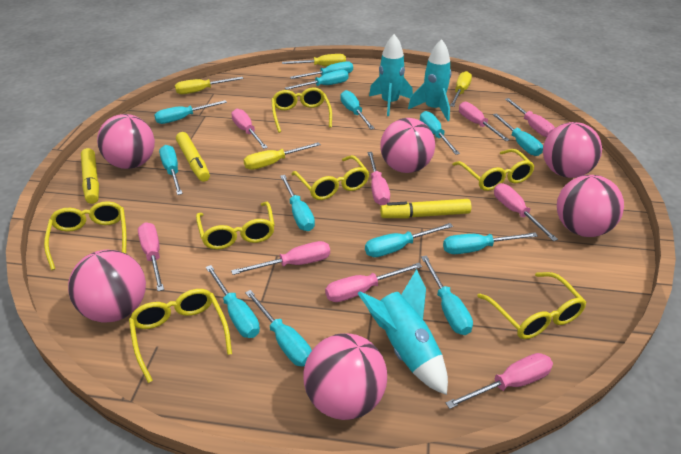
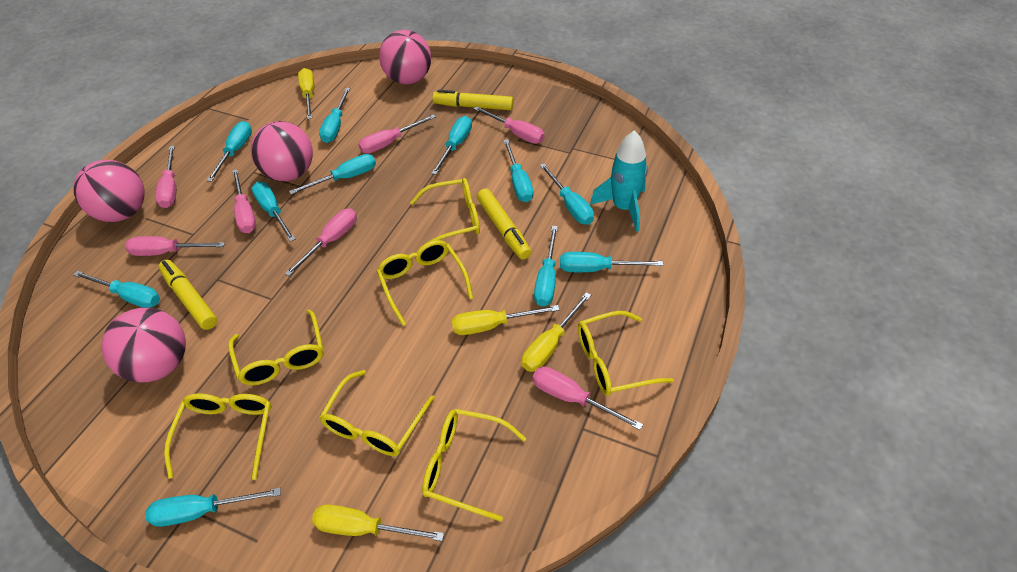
pink ball: 6 -> 4
pink screwdriver: 9 -> 7
turquoise rocket: 3 -> 1
turquoise screwdriver: 13 -> 11

